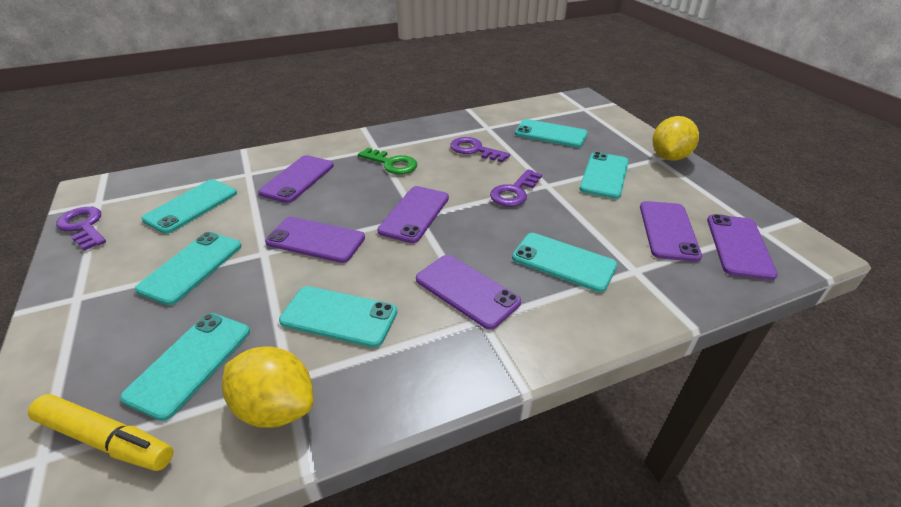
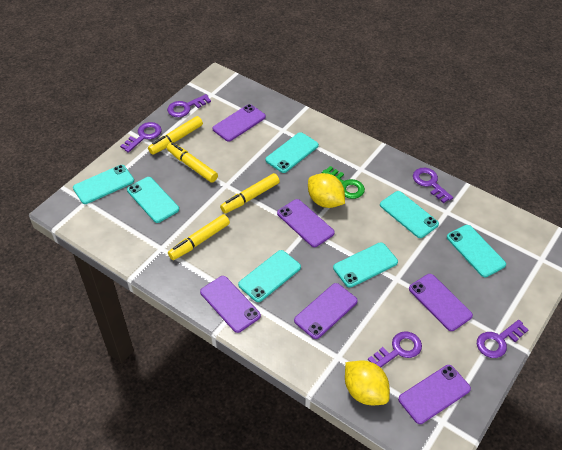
purple key: 3 -> 5
yellow marker: 1 -> 4

